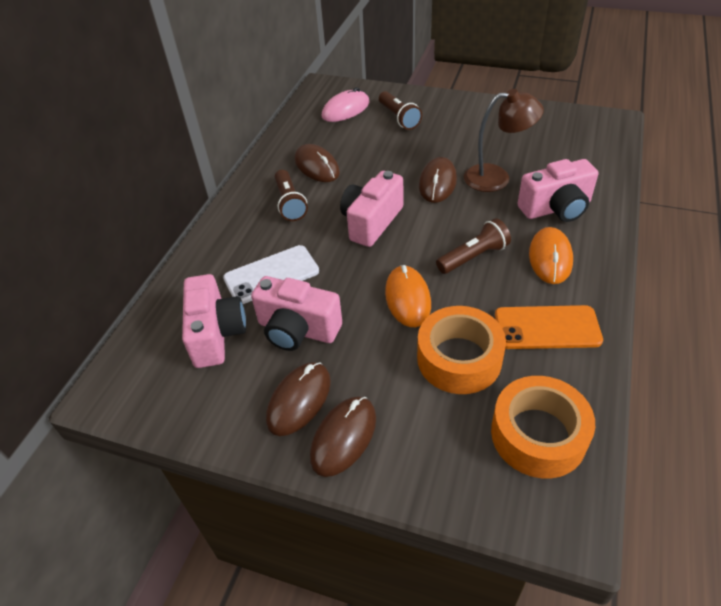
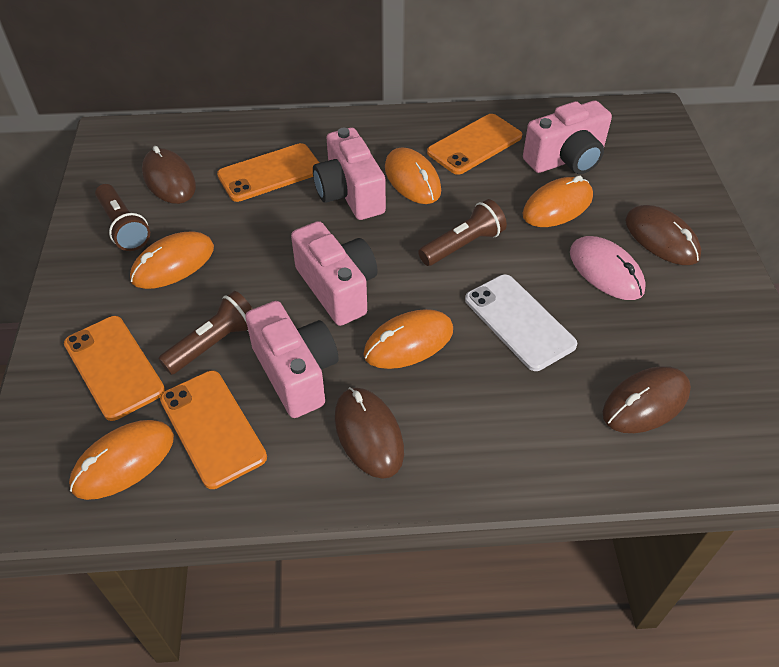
brown lamp: 1 -> 0
orange mouse: 2 -> 5
orange phone: 1 -> 4
orange tape: 2 -> 0

